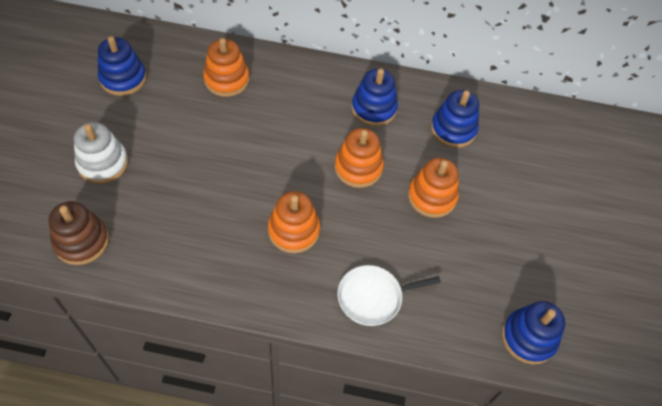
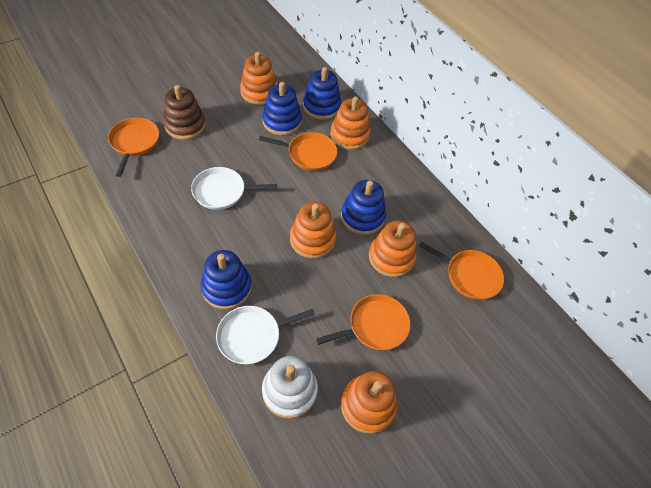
orange pan: 0 -> 4
orange stacking toy: 4 -> 5
white pan: 1 -> 2

